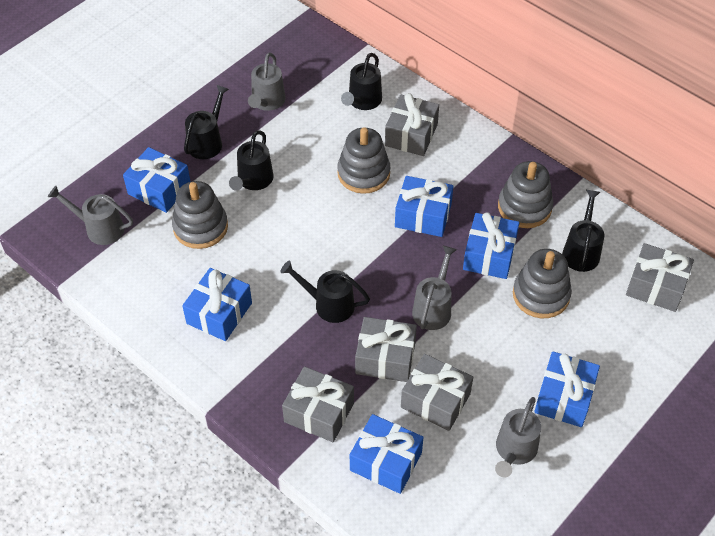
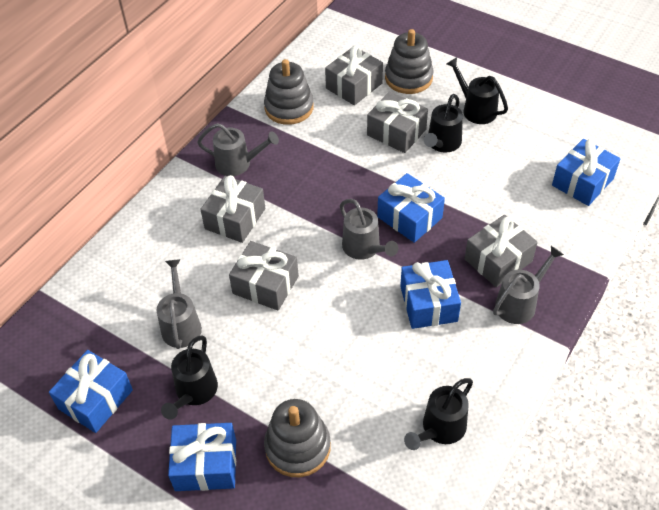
black watering can: 5 -> 4
blue gift: 6 -> 5
grey stacking toy: 4 -> 3

